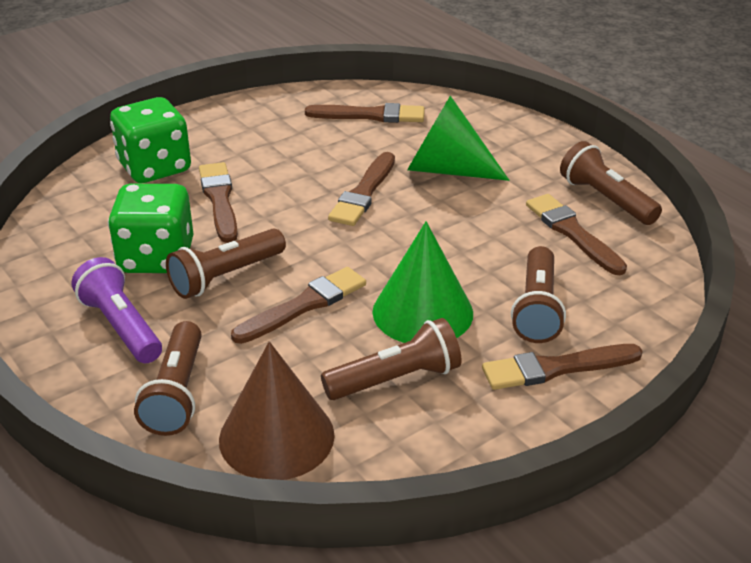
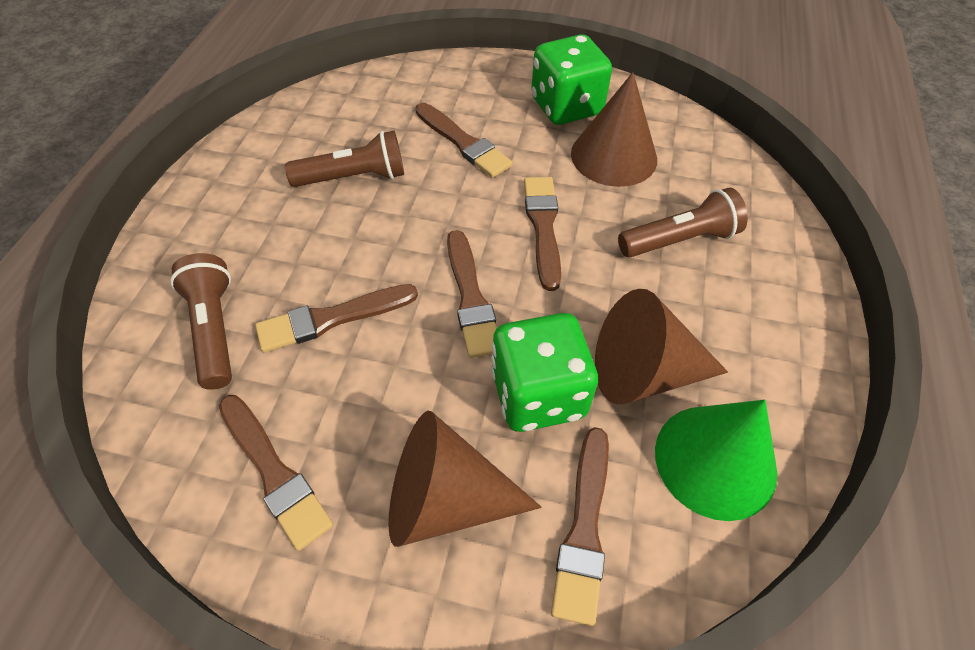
brown cone: 1 -> 3
brown flashlight: 5 -> 3
green cone: 2 -> 1
purple flashlight: 1 -> 0

